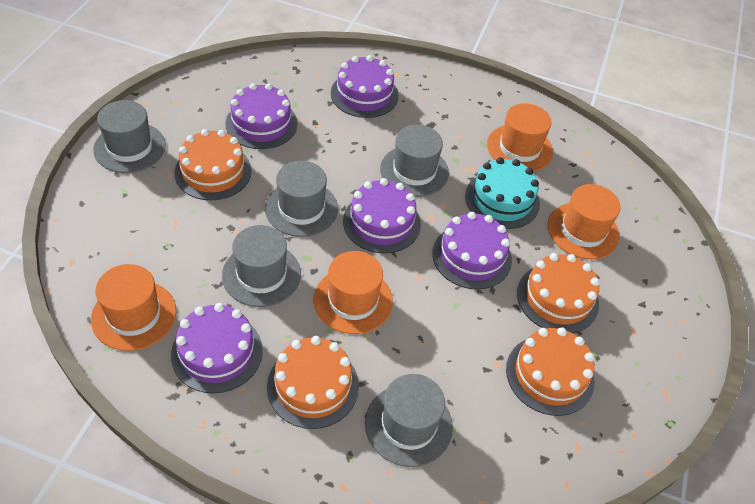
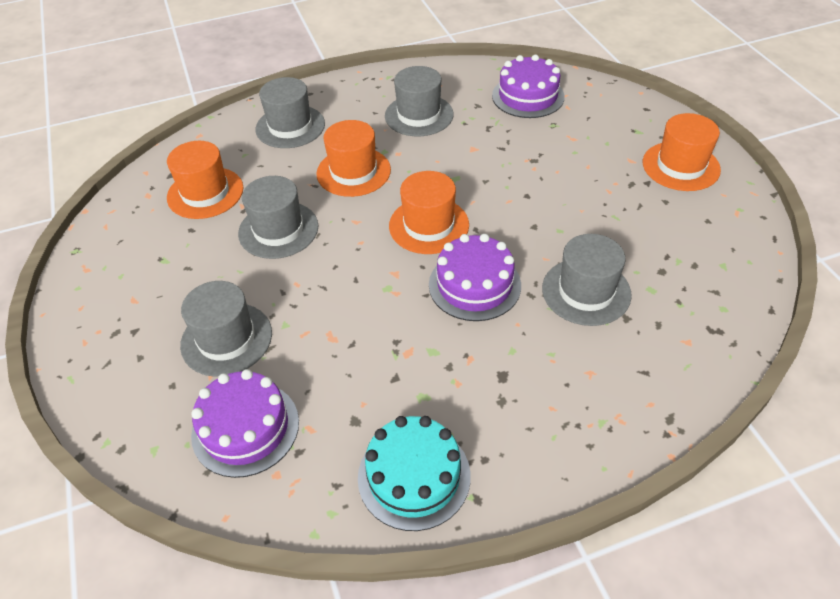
orange cake: 4 -> 0
purple cake: 5 -> 3

